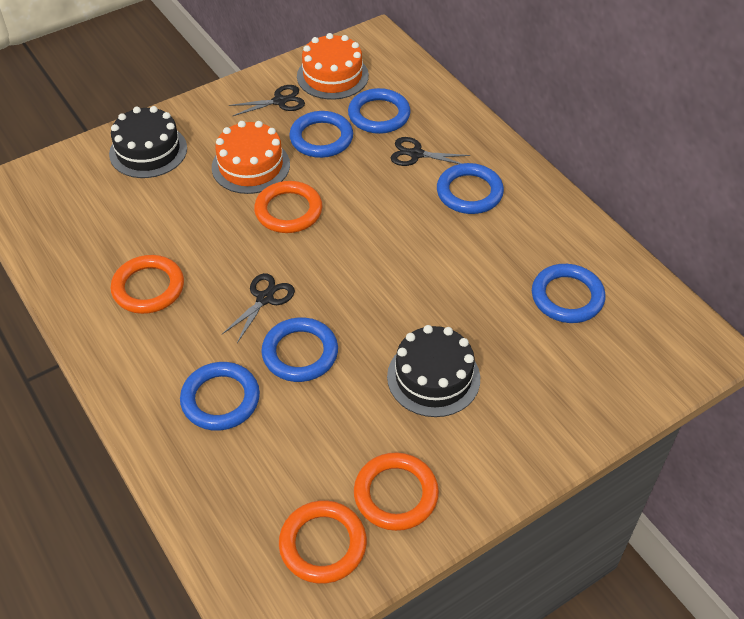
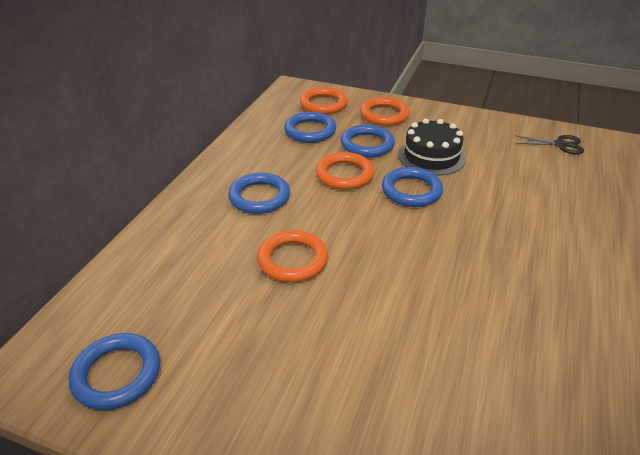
black cake: 2 -> 1
black scissors: 3 -> 1
blue ring: 6 -> 5
orange cake: 2 -> 0

